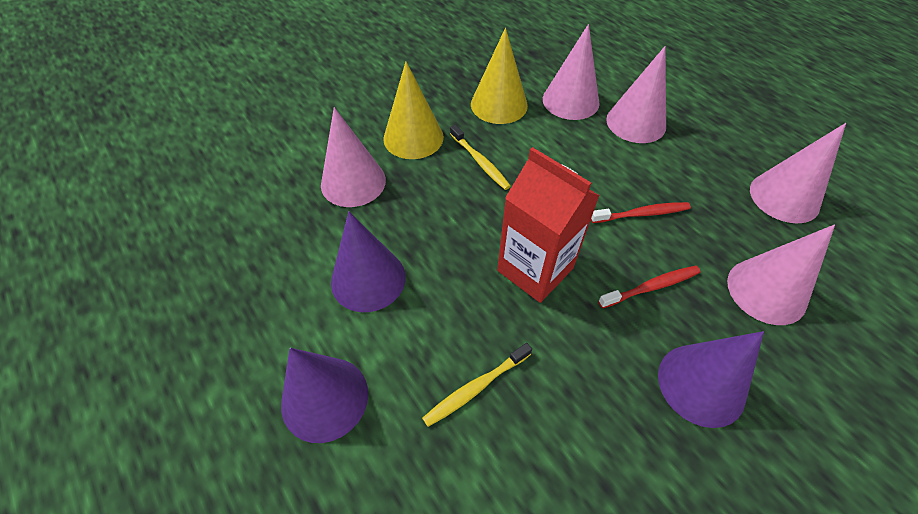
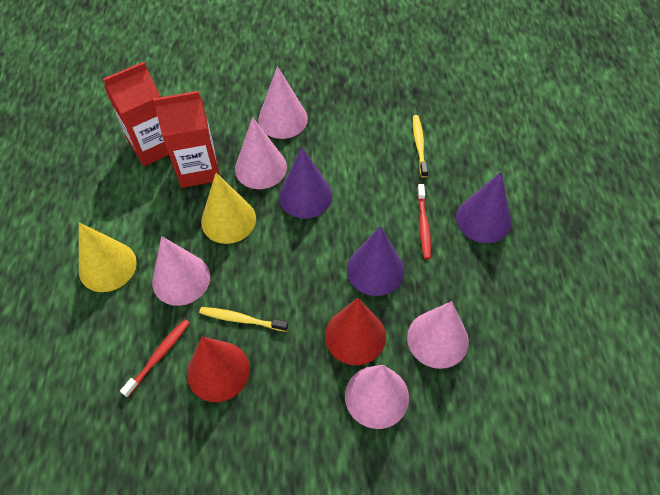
red carton: 1 -> 2
red cone: 0 -> 2

